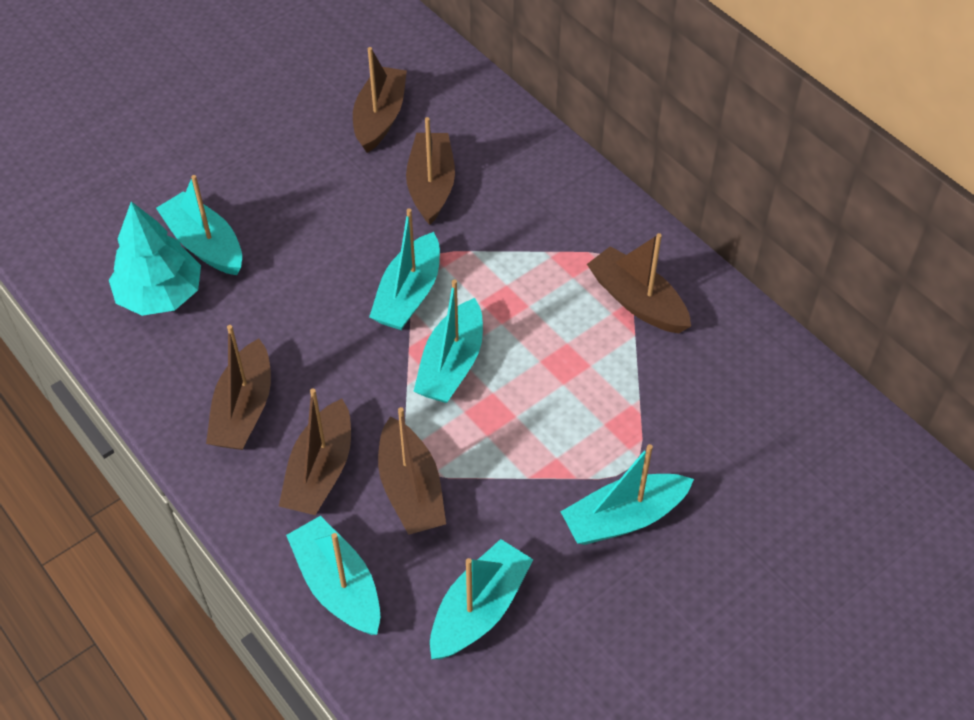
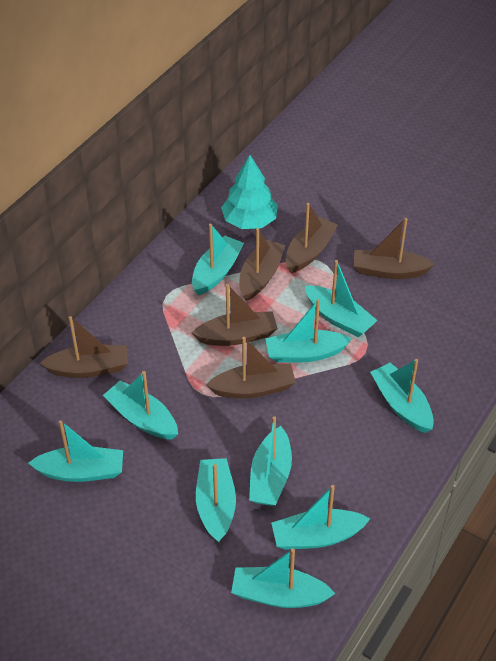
turquoise boat: 6 -> 10

